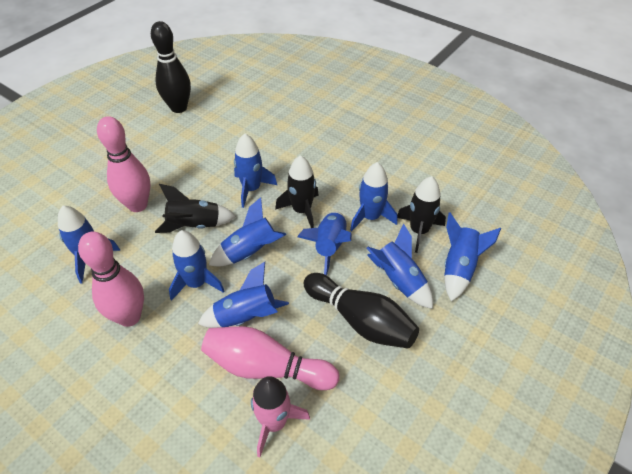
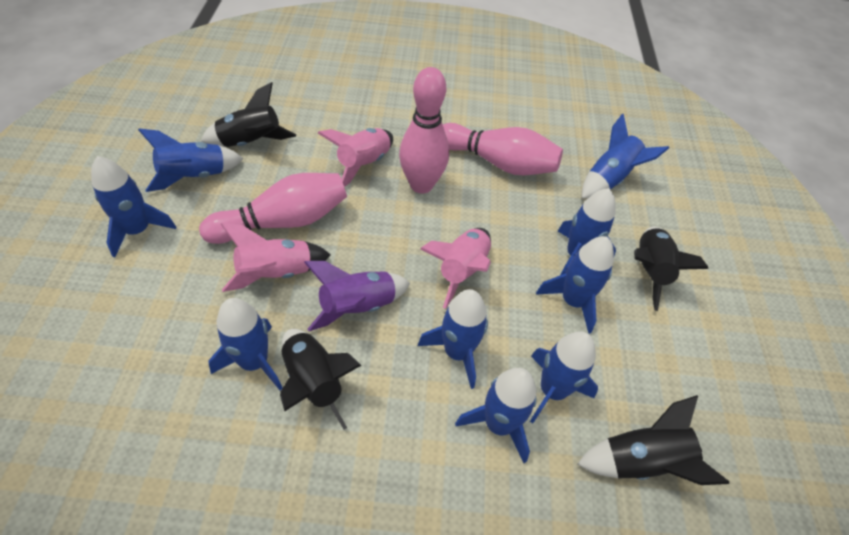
black bowling pin: 2 -> 0
black rocket: 3 -> 4
pink rocket: 1 -> 3
purple rocket: 0 -> 1

